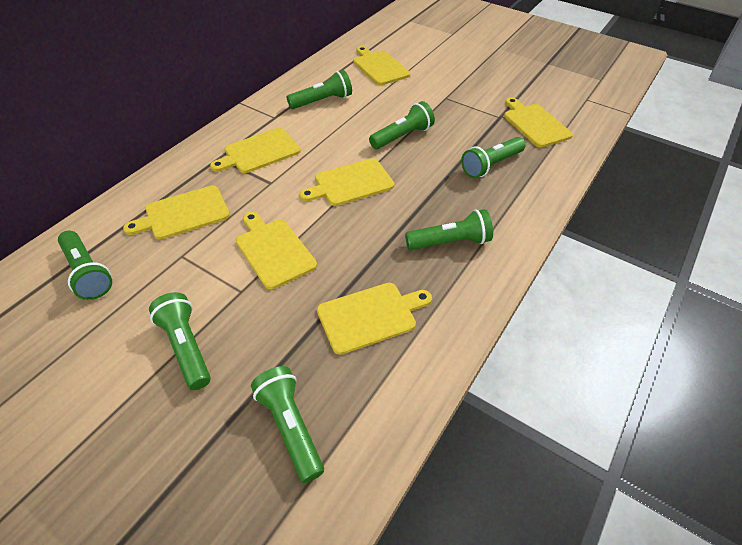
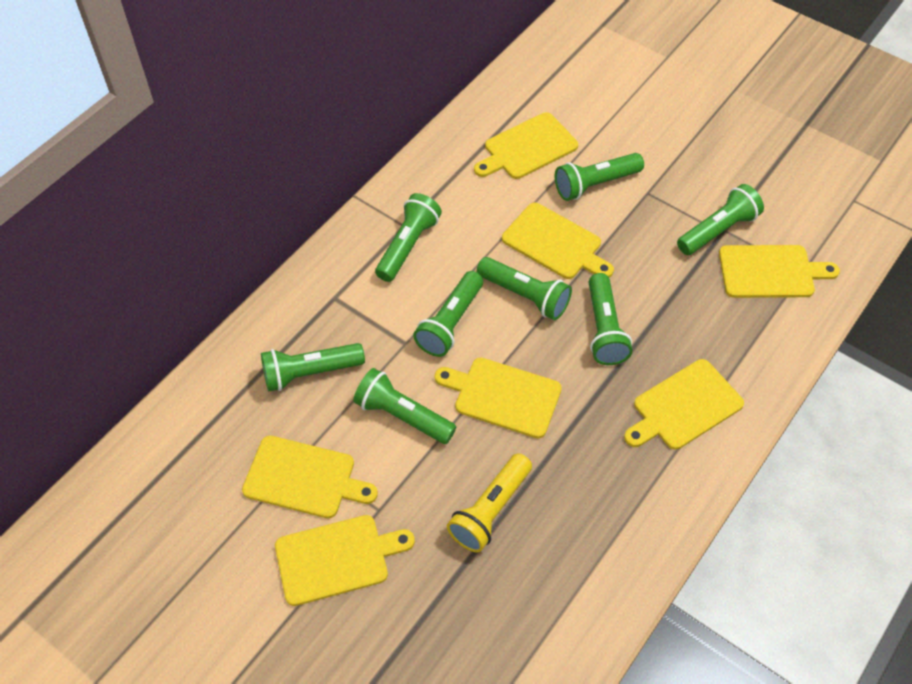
green flashlight: 7 -> 8
yellow flashlight: 0 -> 1

